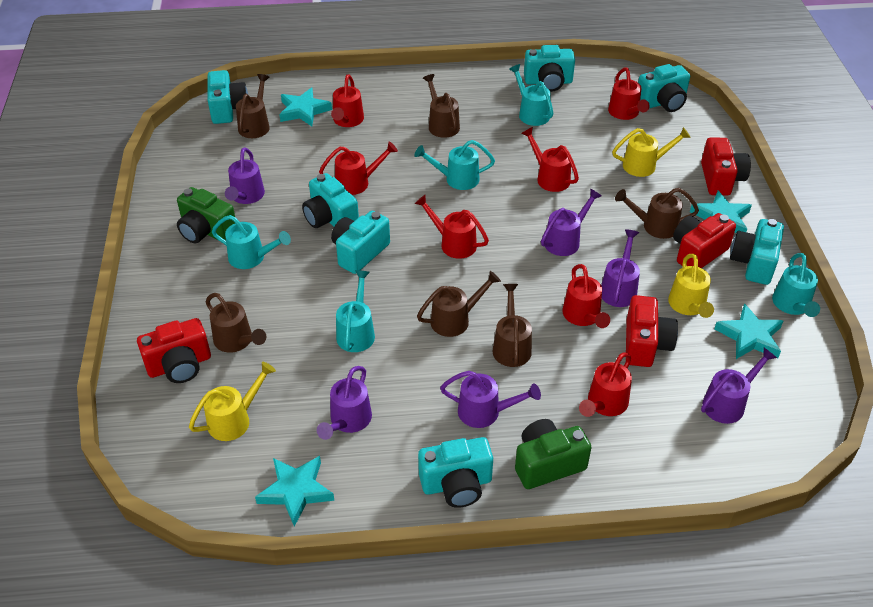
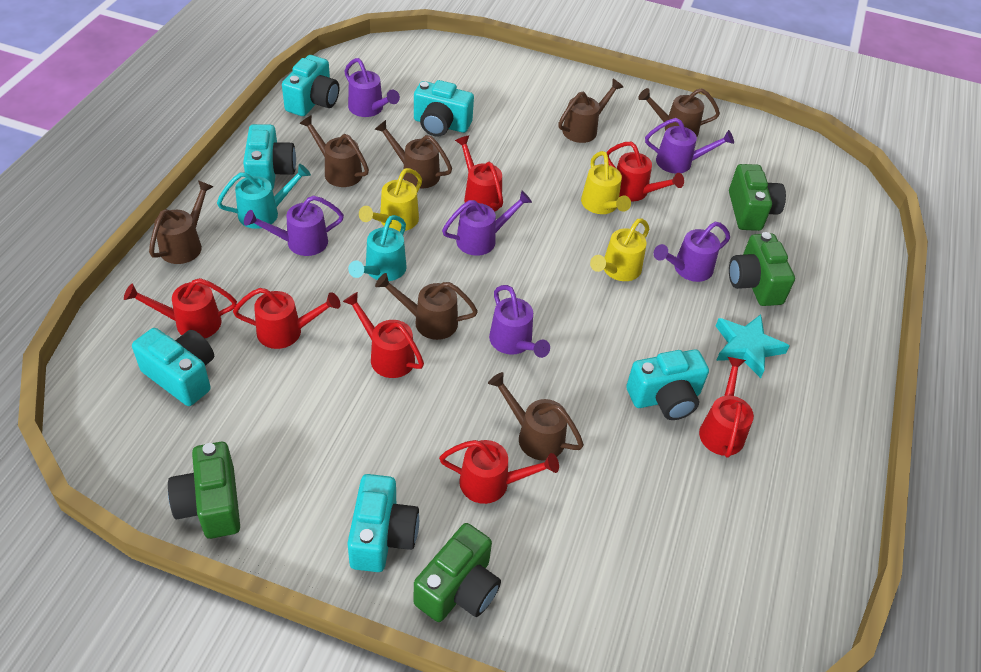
brown watering can: 6 -> 7
green camera: 2 -> 4
red camera: 4 -> 0
turquoise camera: 7 -> 6
turquoise star: 4 -> 1
turquoise watering can: 5 -> 2

